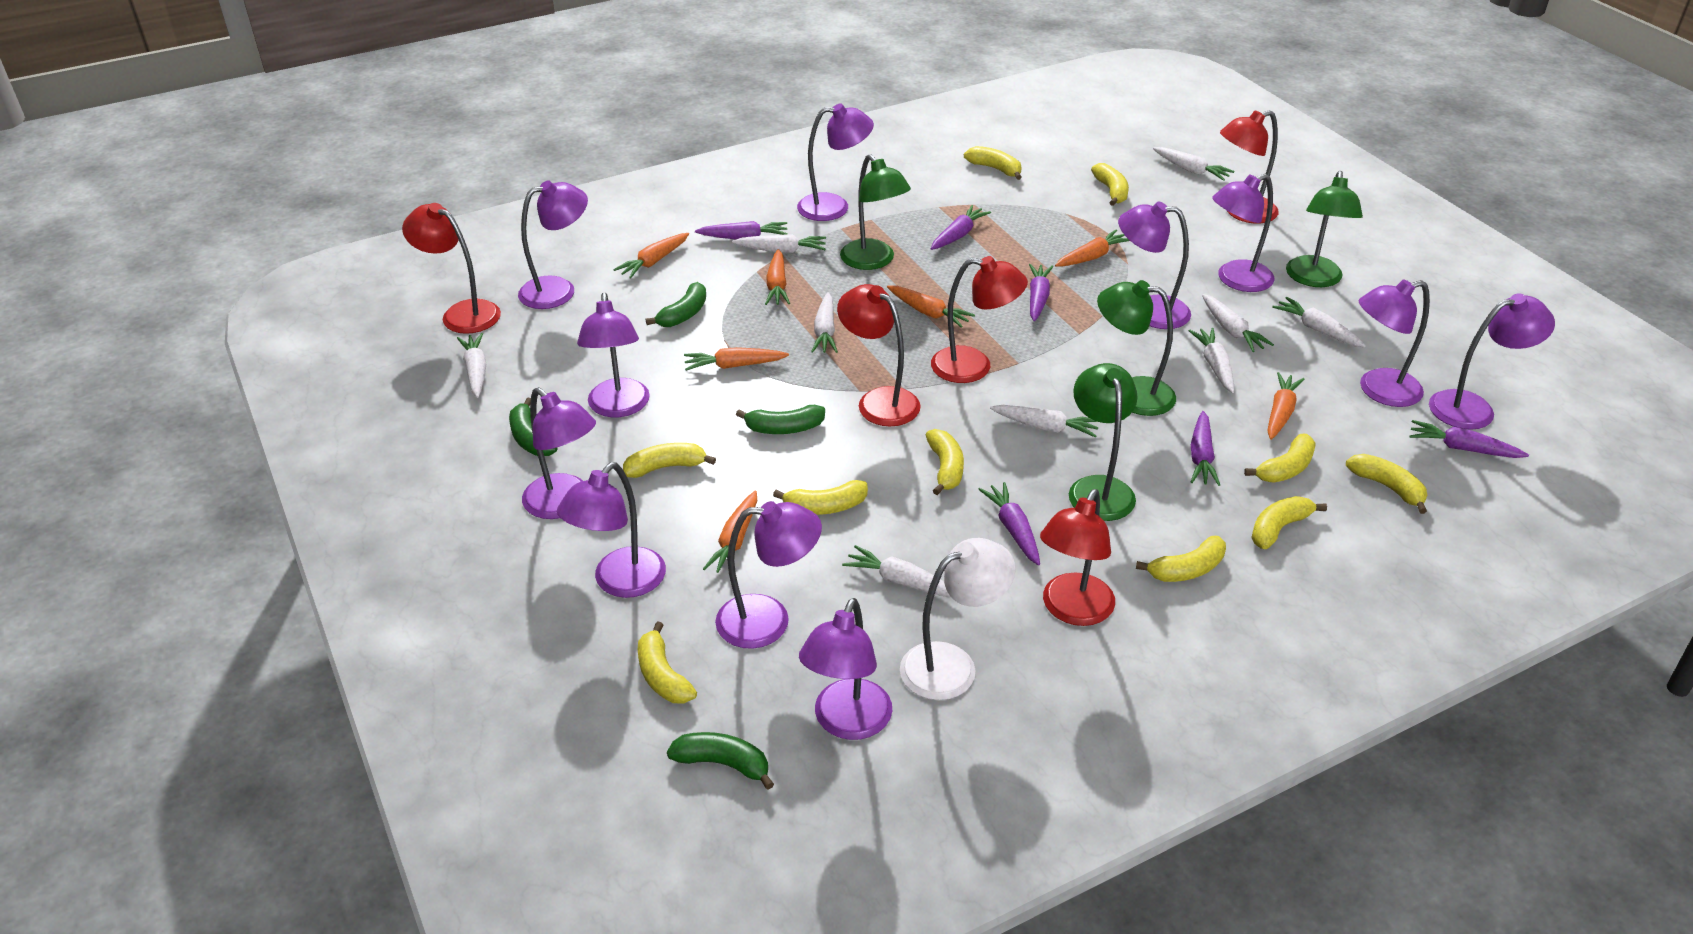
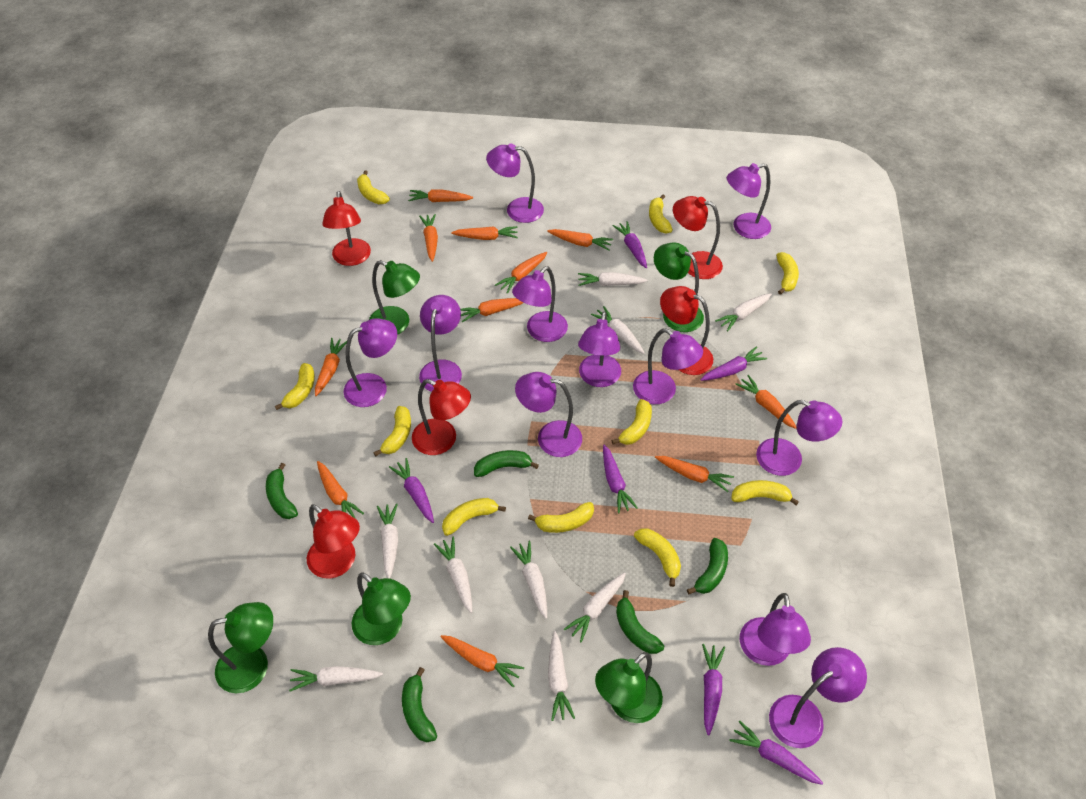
green banana: 4 -> 5
green lamp: 4 -> 5
orange carrot: 7 -> 11
white lamp: 1 -> 0

